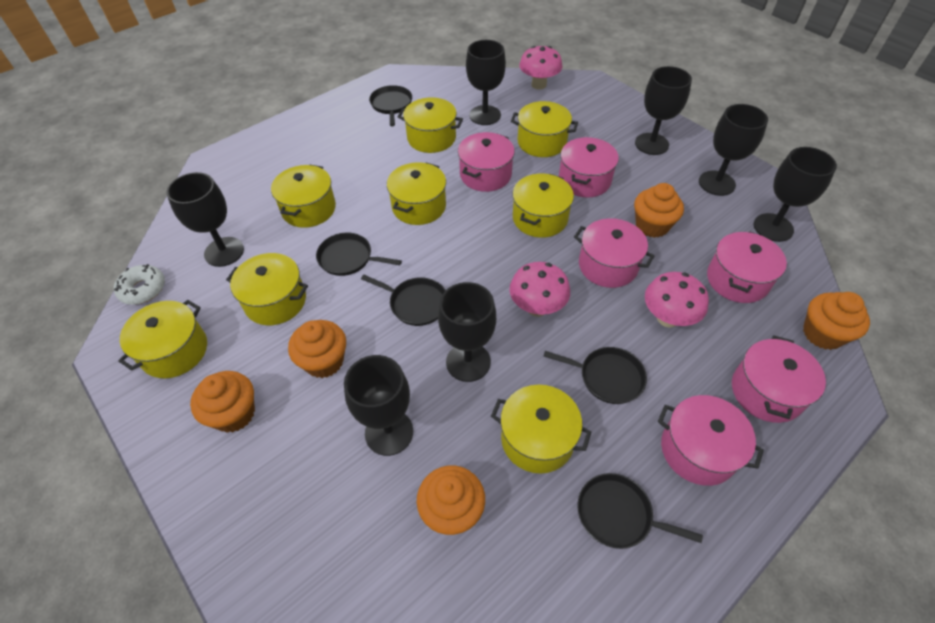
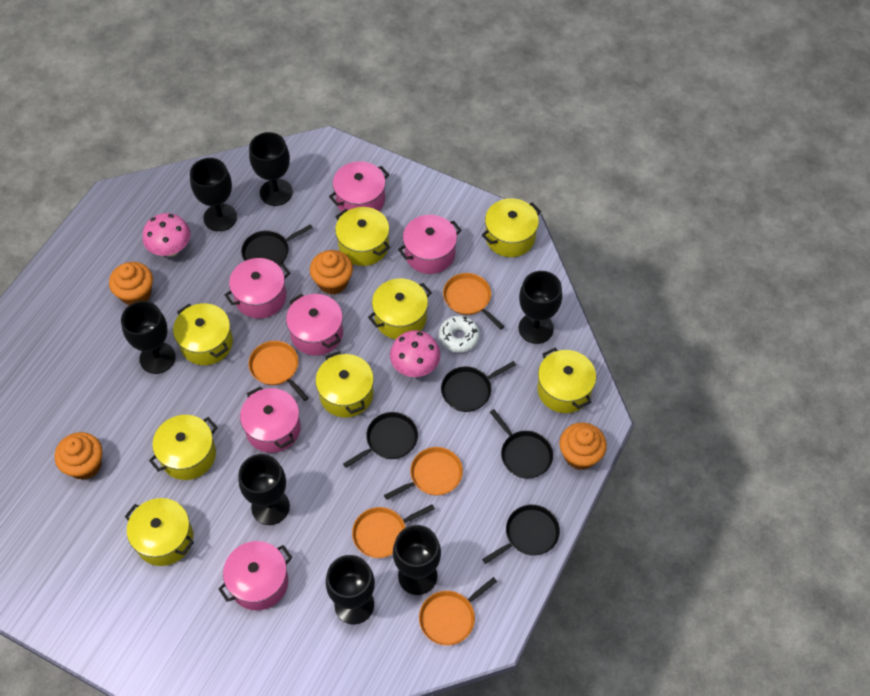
orange cupcake: 5 -> 4
orange pan: 0 -> 5
pink mushroom: 3 -> 2

